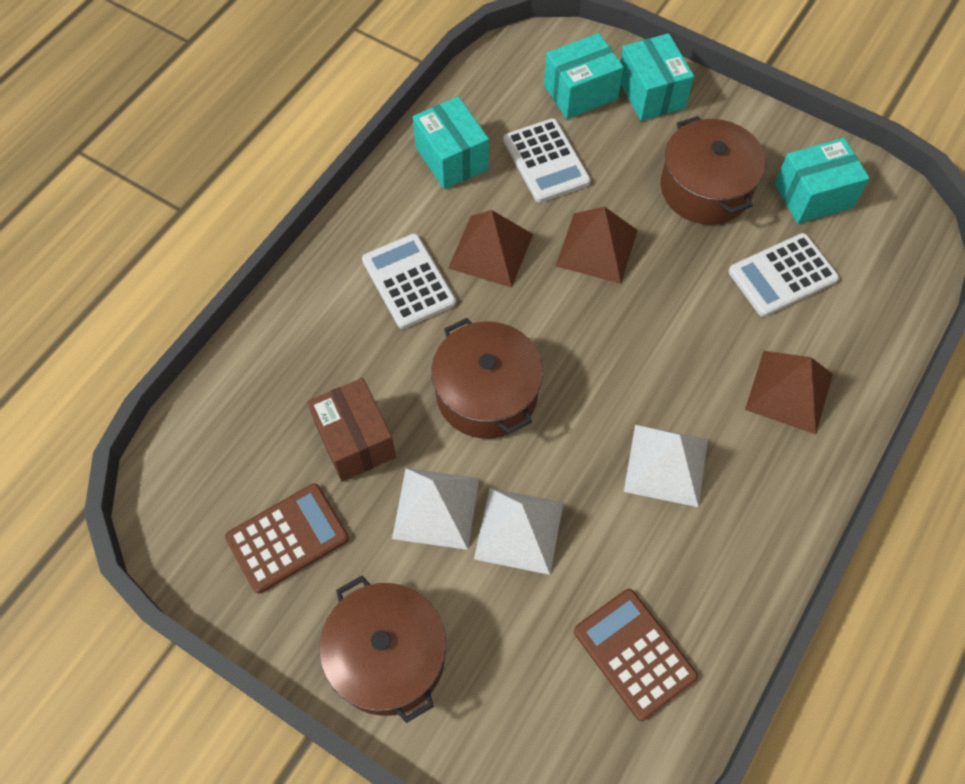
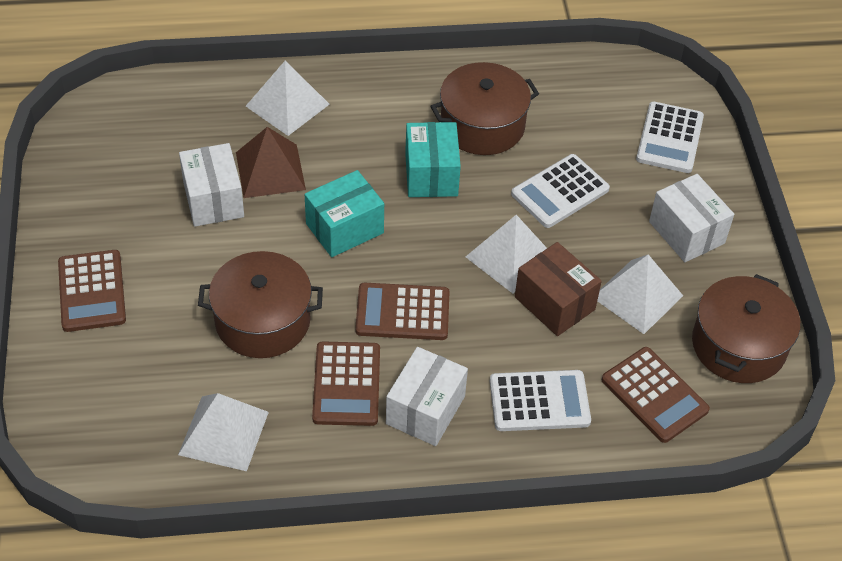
brown calculator: 2 -> 4
brown pyramid: 3 -> 1
turquoise box: 4 -> 2
white box: 0 -> 3
white pyramid: 3 -> 4

